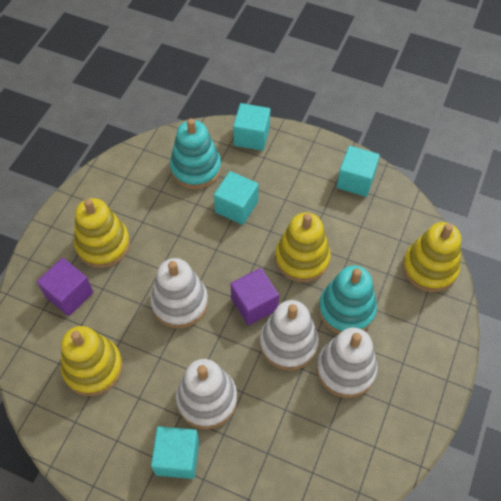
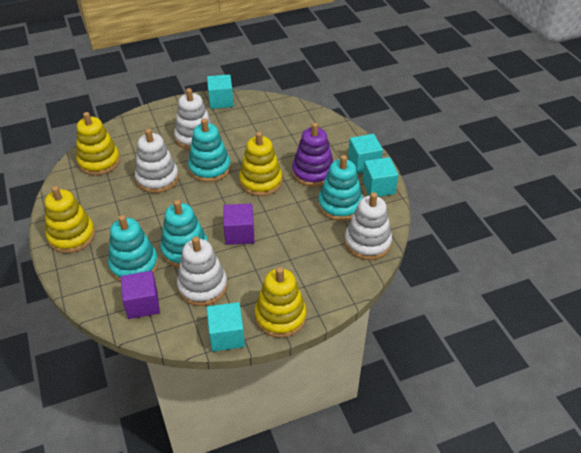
purple stacking toy: 0 -> 1
turquoise stacking toy: 2 -> 4

